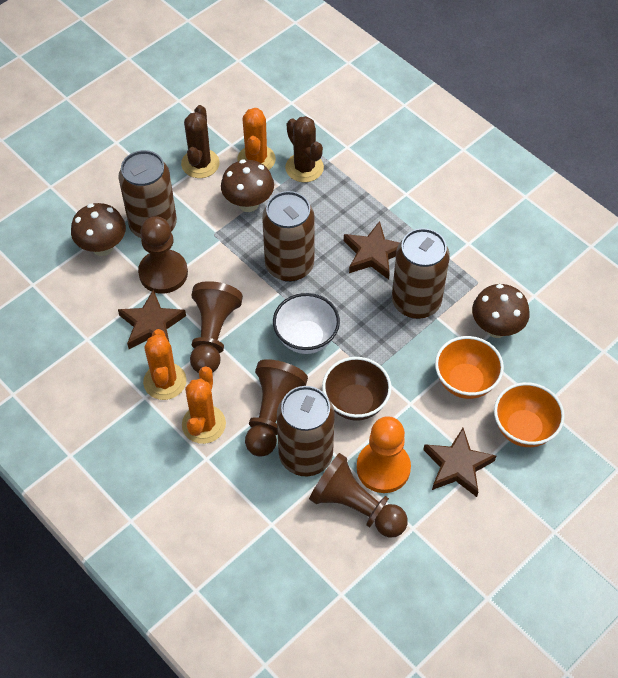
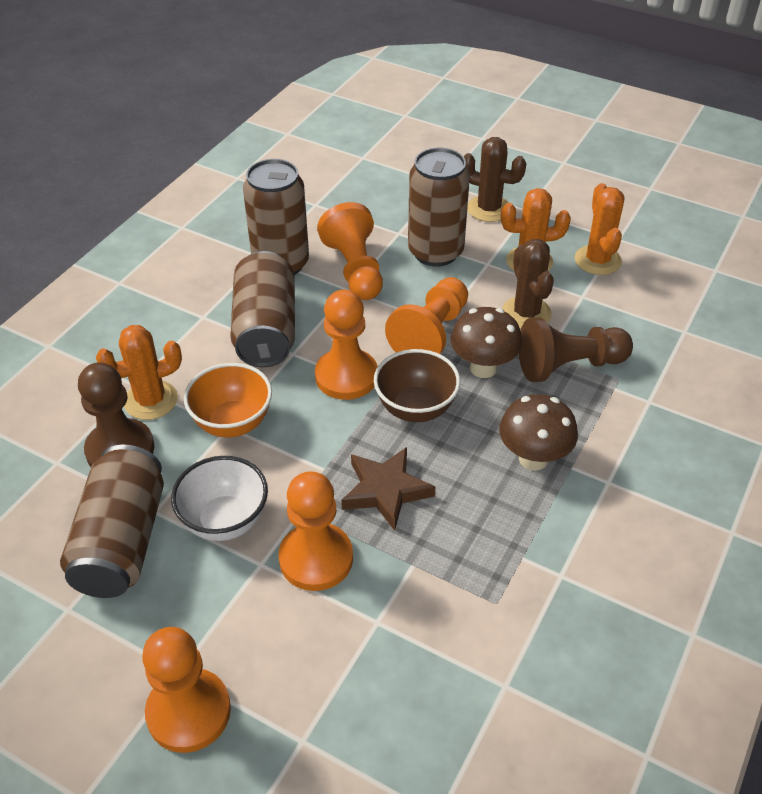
brown mushroom: 3 -> 2
brown pawn: 4 -> 2
brown star: 3 -> 1
orange bowl: 2 -> 1
orange pawn: 1 -> 5

